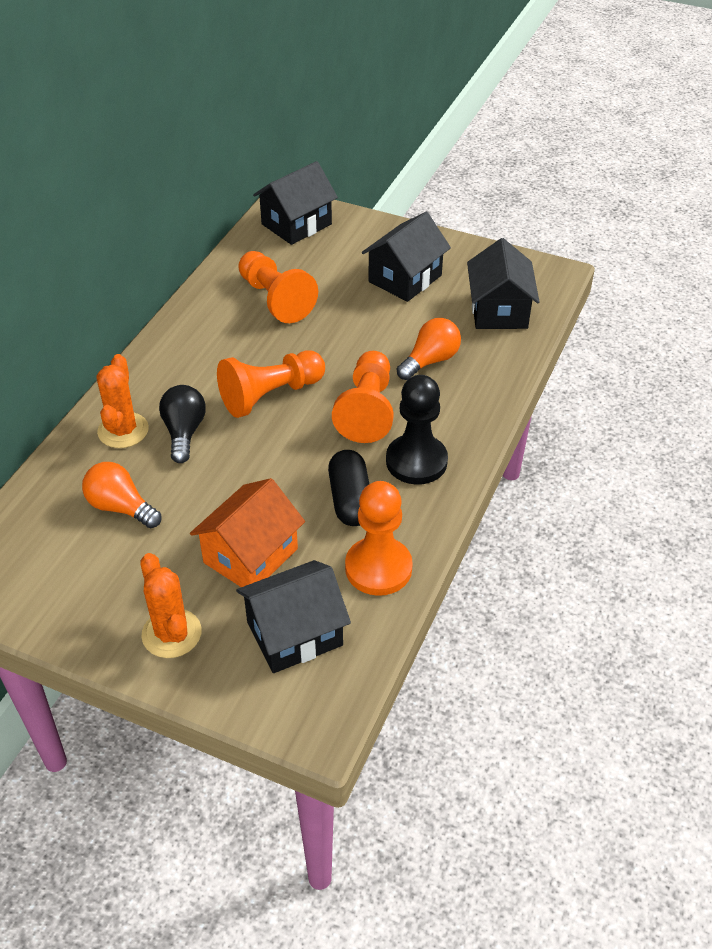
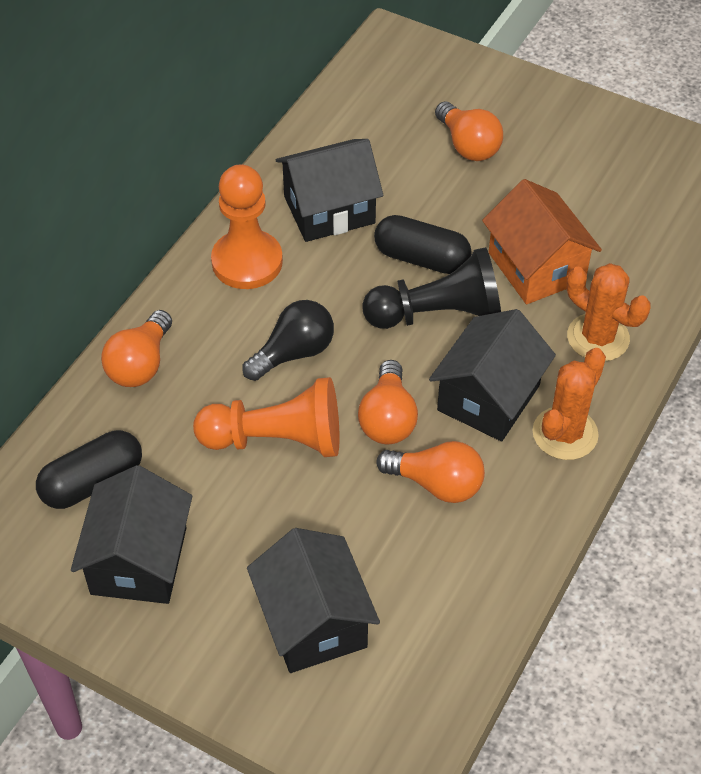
black capsule: 1 -> 2
orange light bulb: 2 -> 4
orange pawn: 4 -> 2

